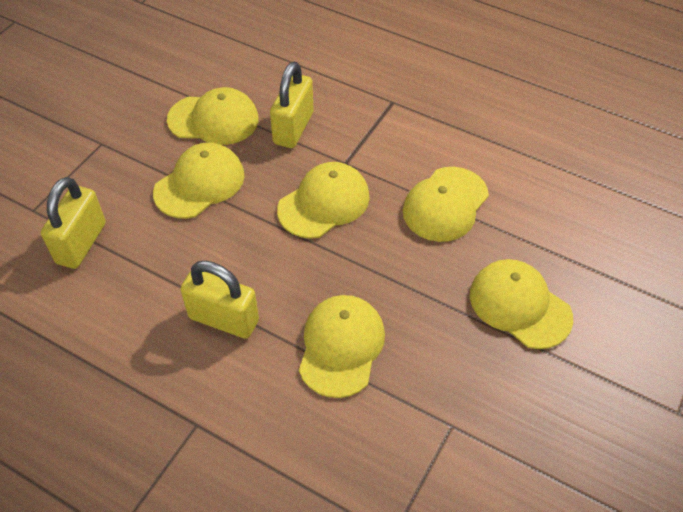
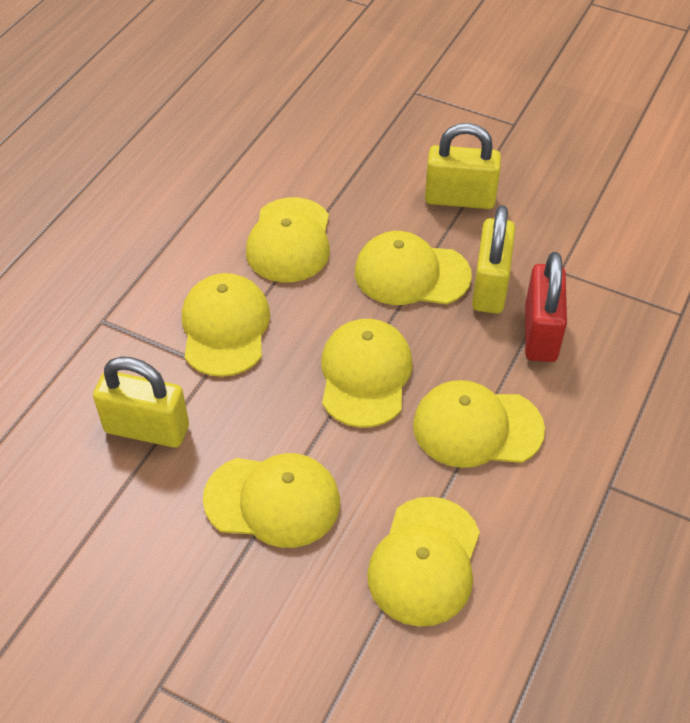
red padlock: 0 -> 1
yellow cap: 6 -> 7

